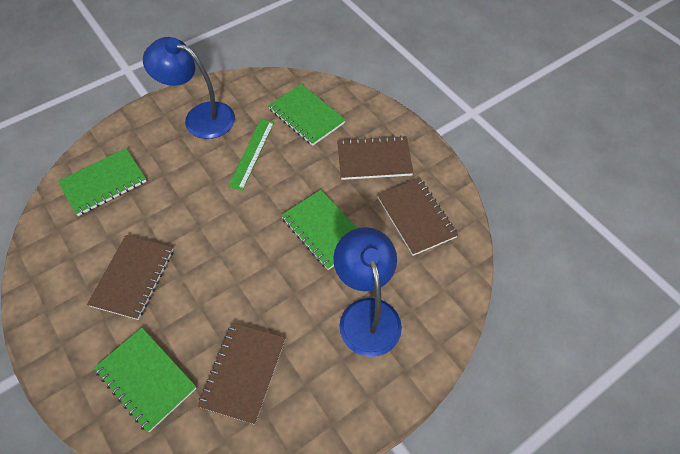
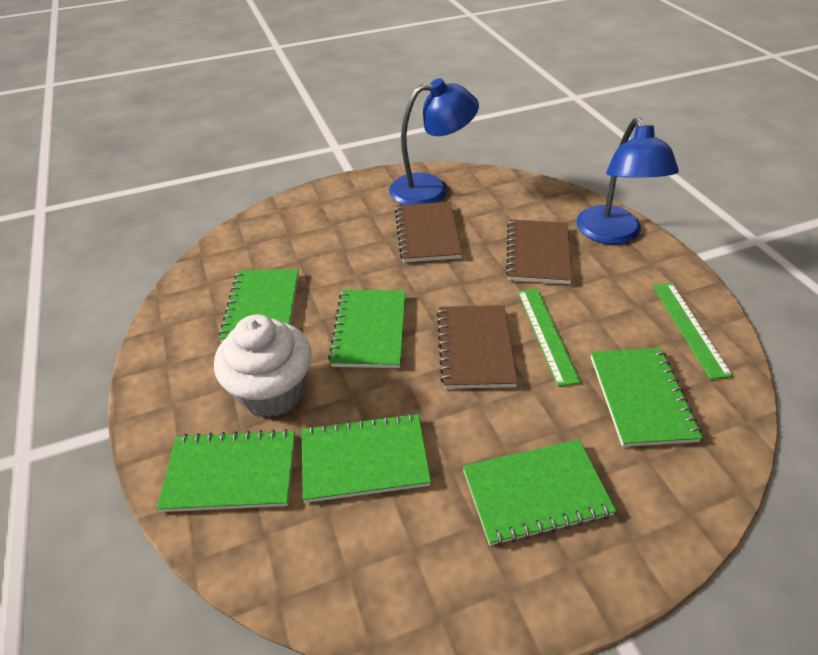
brown notebook: 4 -> 3
green notebook: 4 -> 6
green ruler: 1 -> 2
white cupcake: 0 -> 1

